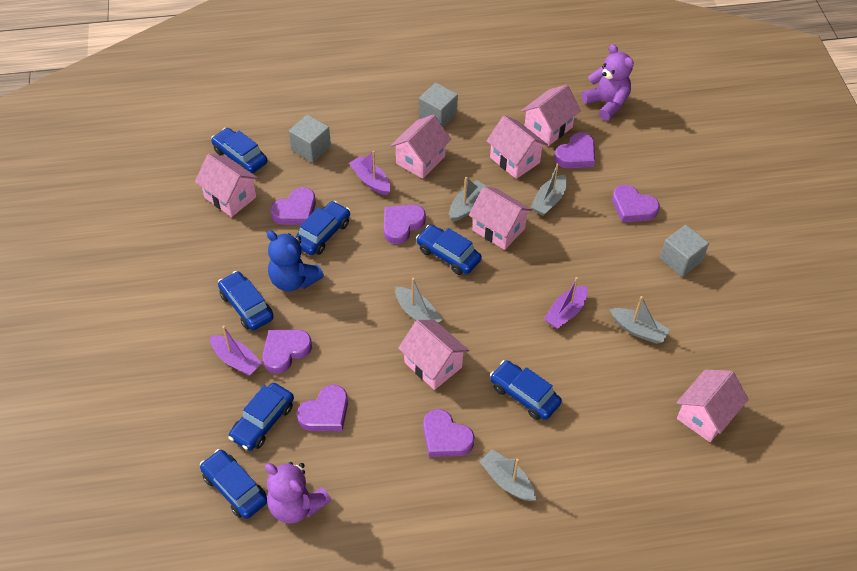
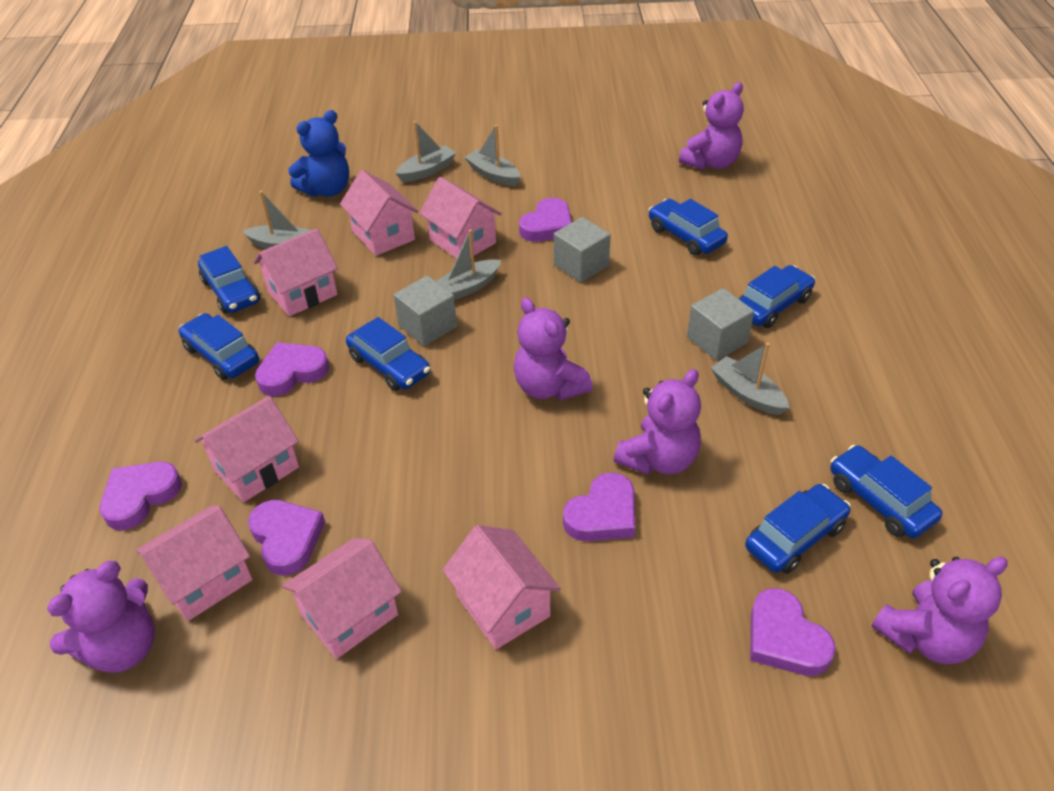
purple boat: 3 -> 0
purple heart: 7 -> 6
purple teddy bear: 2 -> 5

